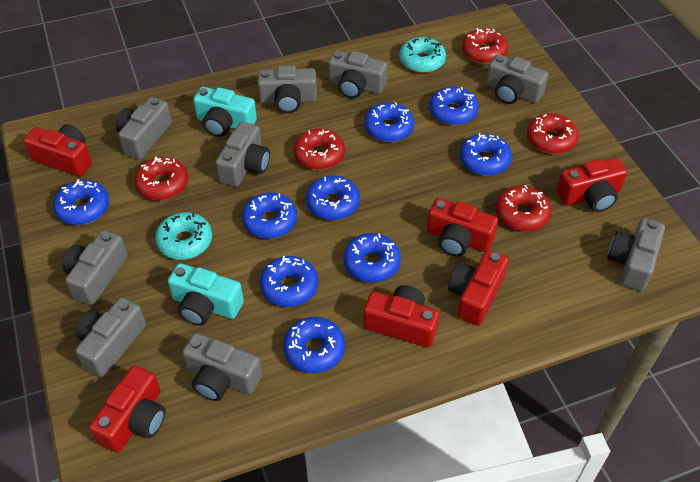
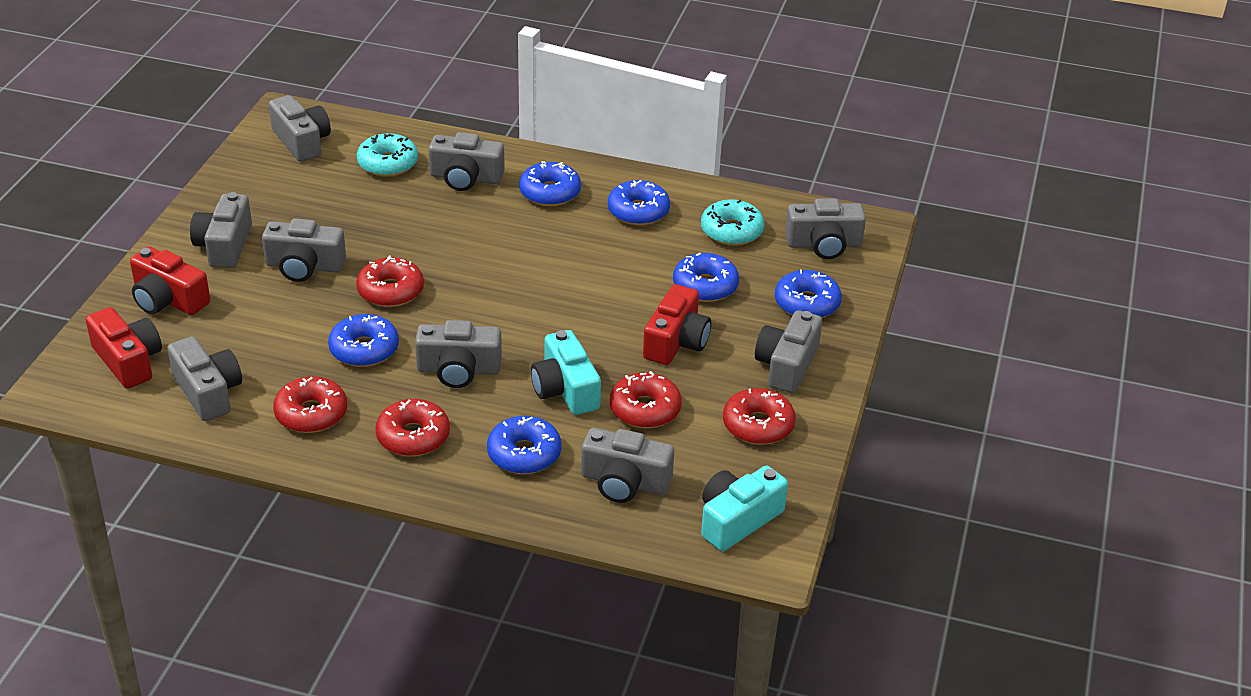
blue donut: 9 -> 6
red camera: 6 -> 3

